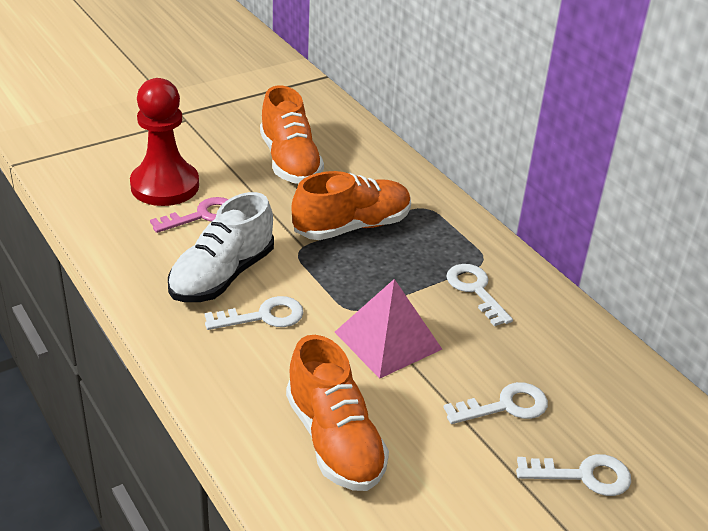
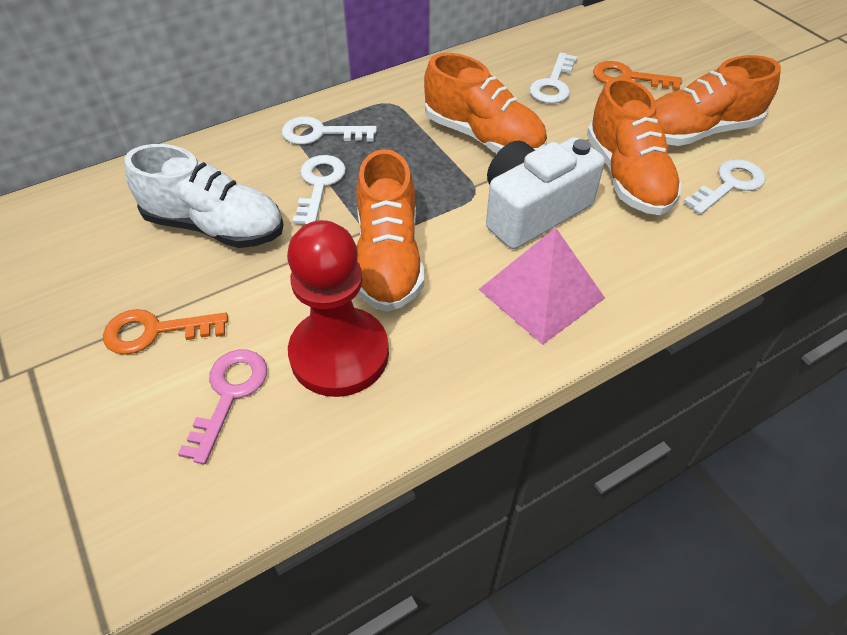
orange key: 0 -> 2
orange shoe: 3 -> 4
white camera: 0 -> 1

